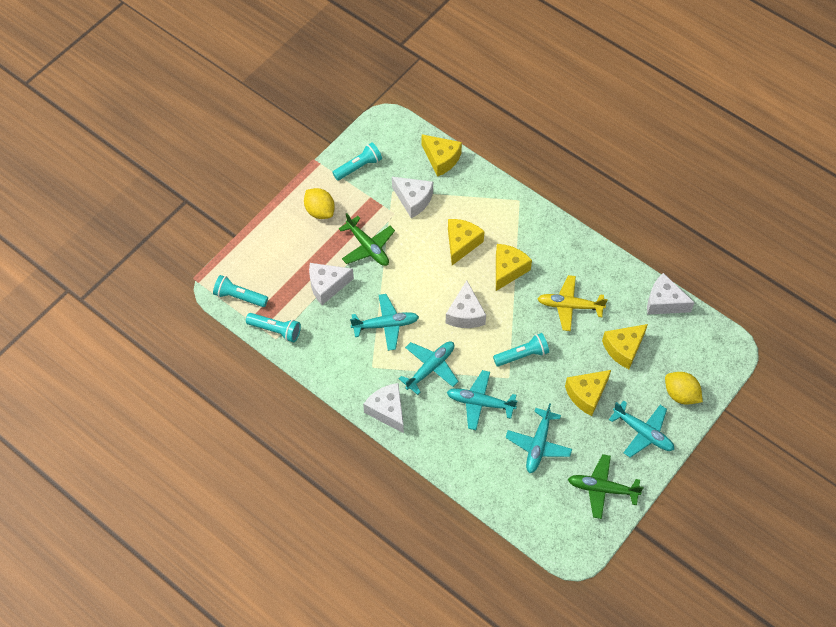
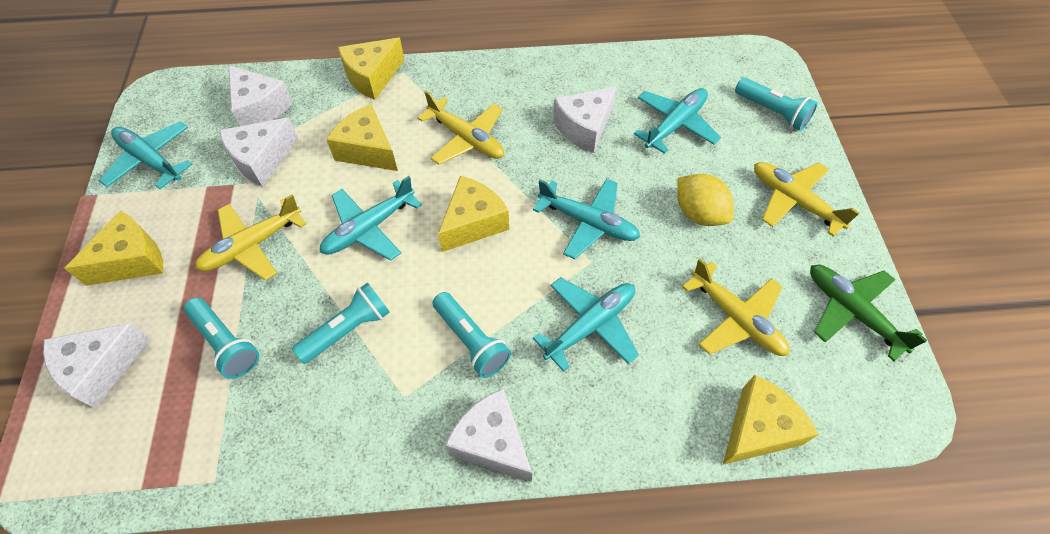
green plane: 2 -> 1
yellow lemon: 2 -> 1
yellow plane: 1 -> 4

